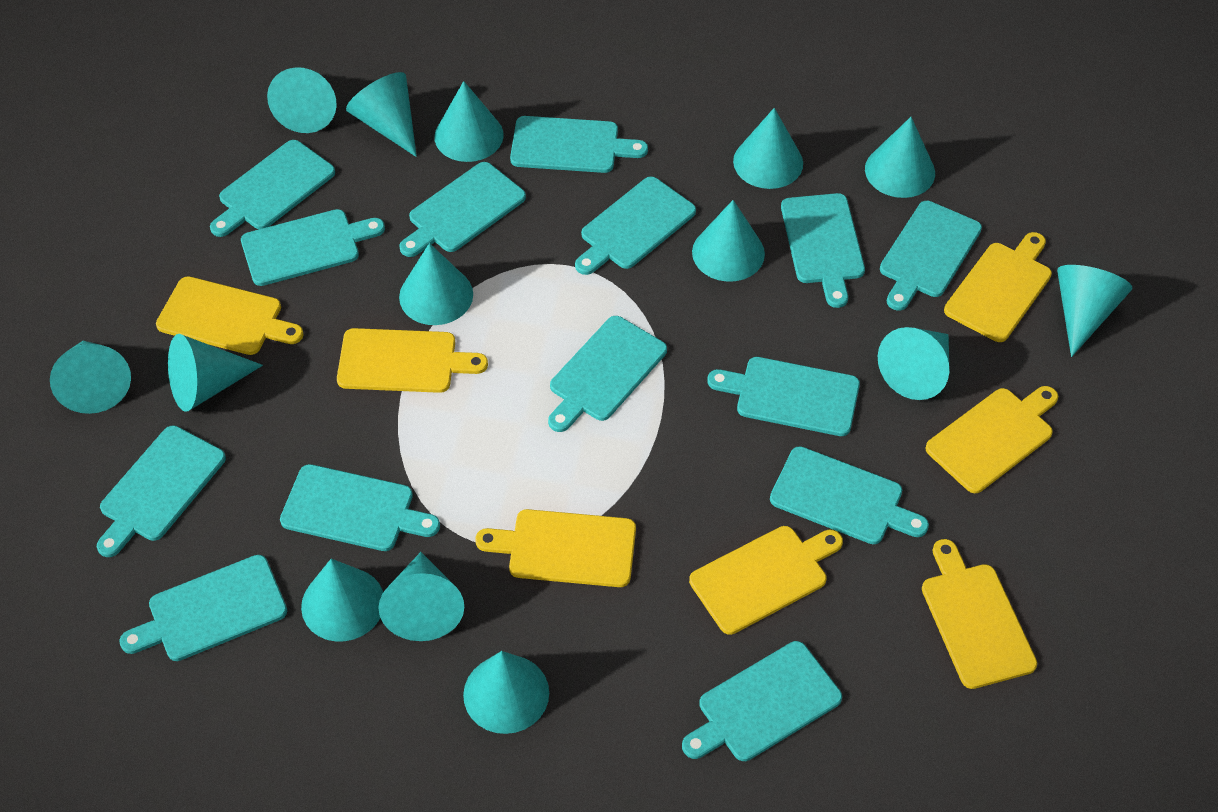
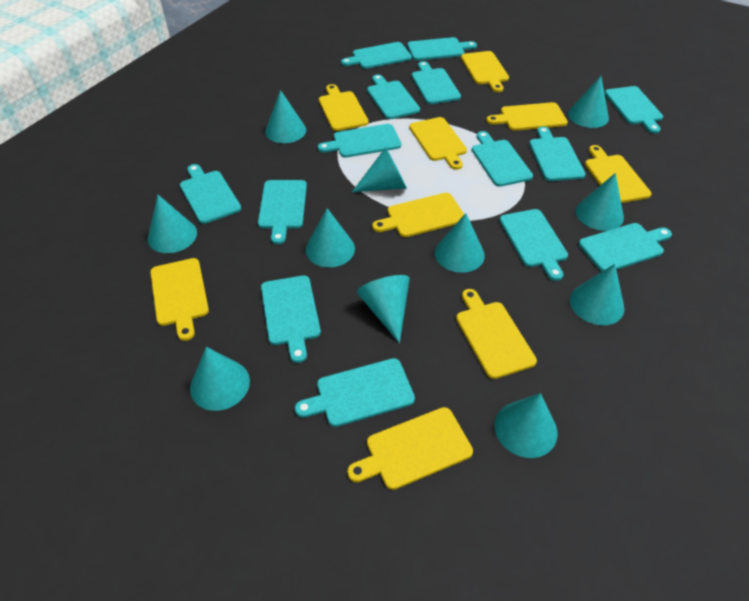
turquoise cone: 14 -> 11
yellow cutting board: 7 -> 9

